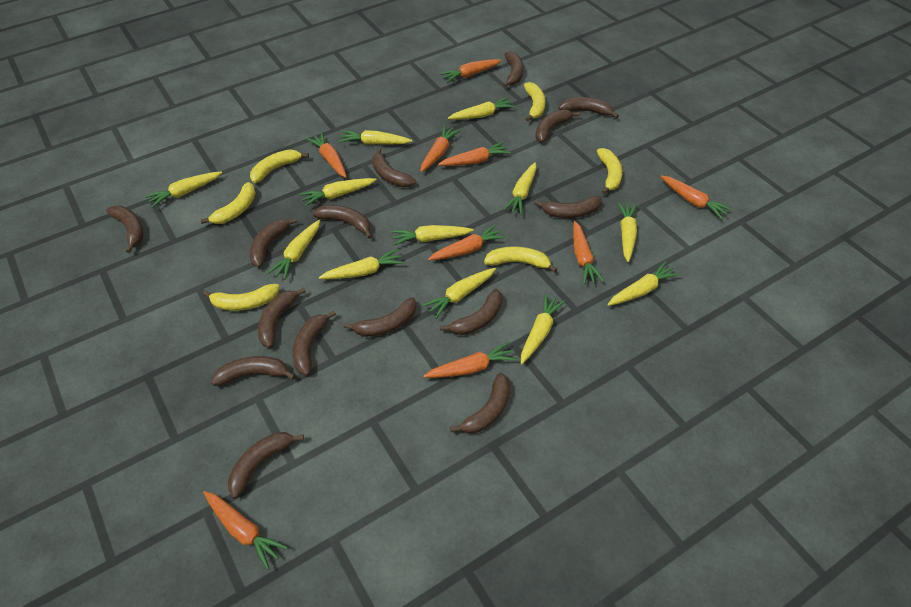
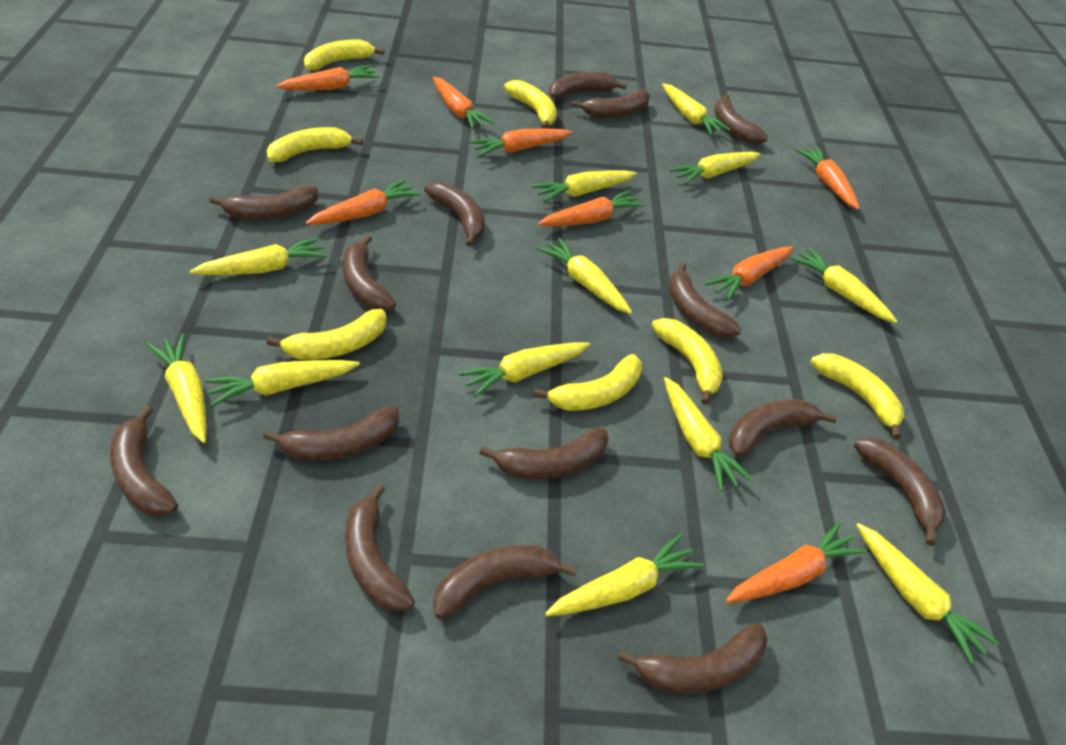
orange carrot: 9 -> 8
yellow banana: 6 -> 7

